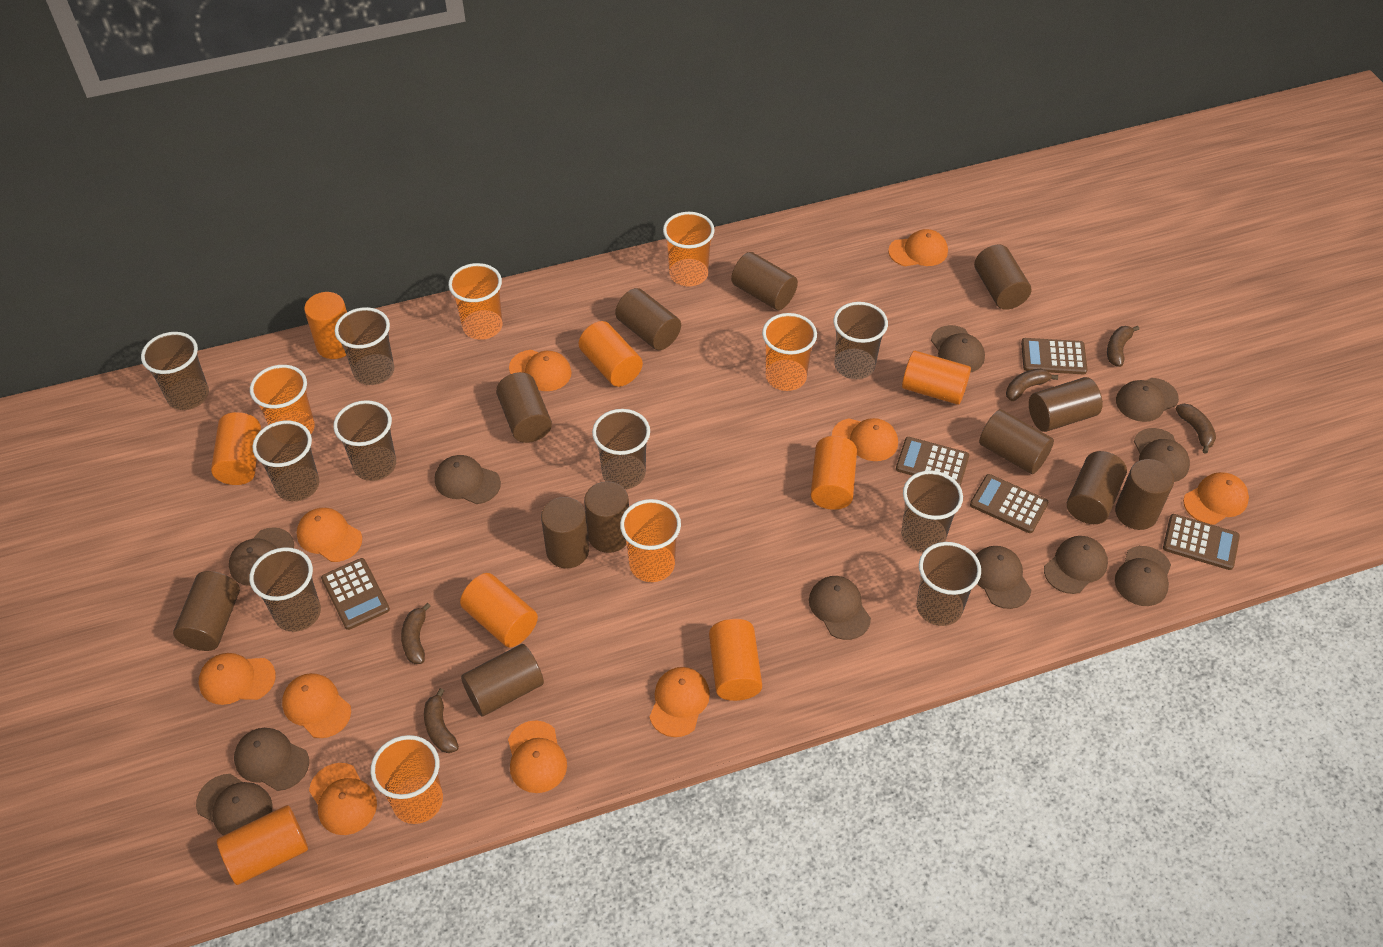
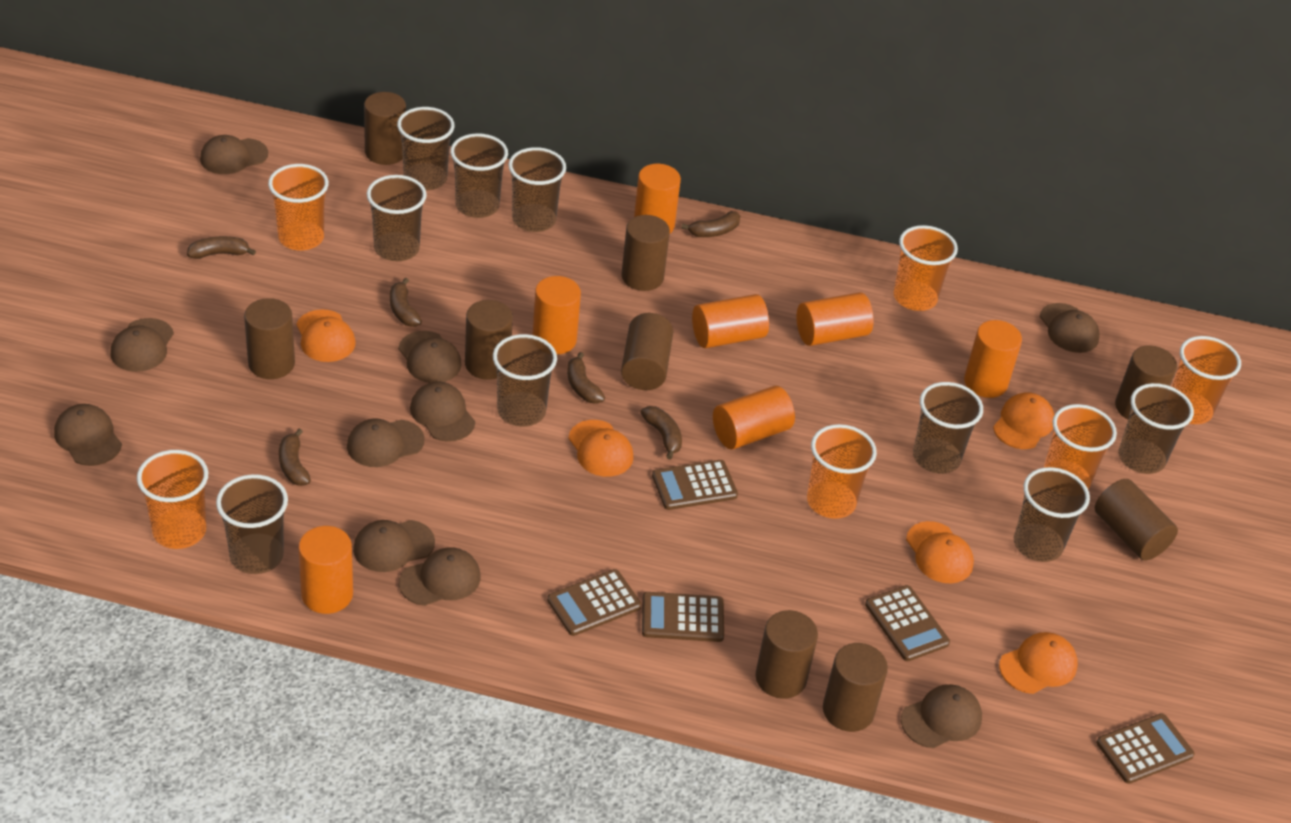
brown banana: 5 -> 6
brown cap: 11 -> 10
brown cylinder: 12 -> 9
orange cap: 10 -> 5
orange cylinder: 8 -> 7

